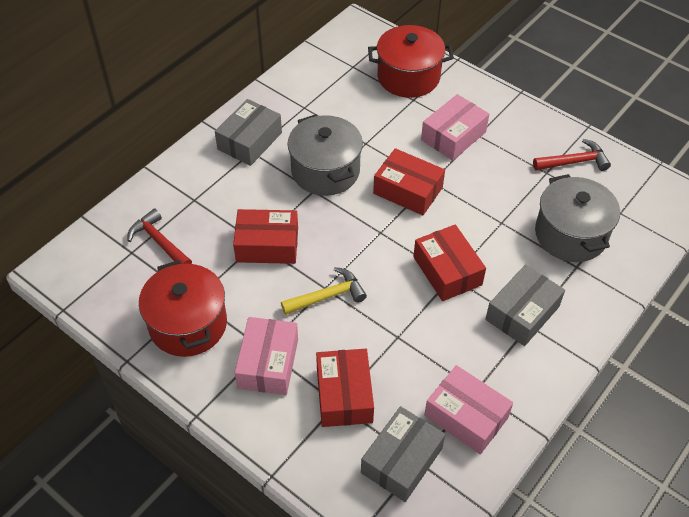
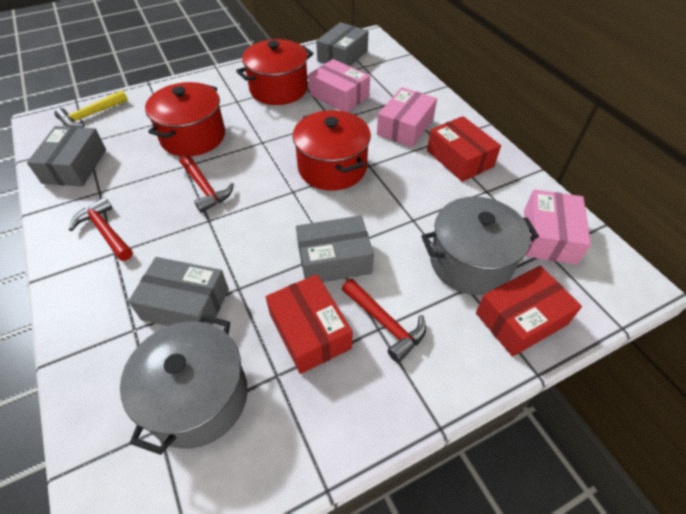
grey box: 3 -> 4
red box: 4 -> 3
red hammer: 2 -> 3
red pot: 2 -> 3

